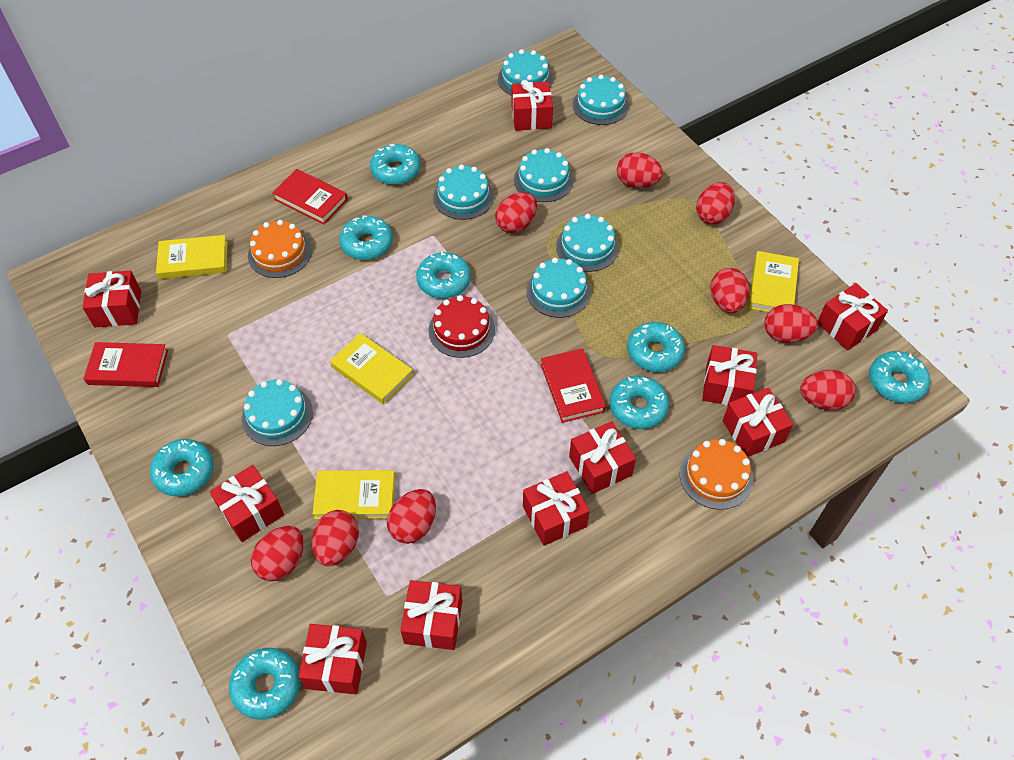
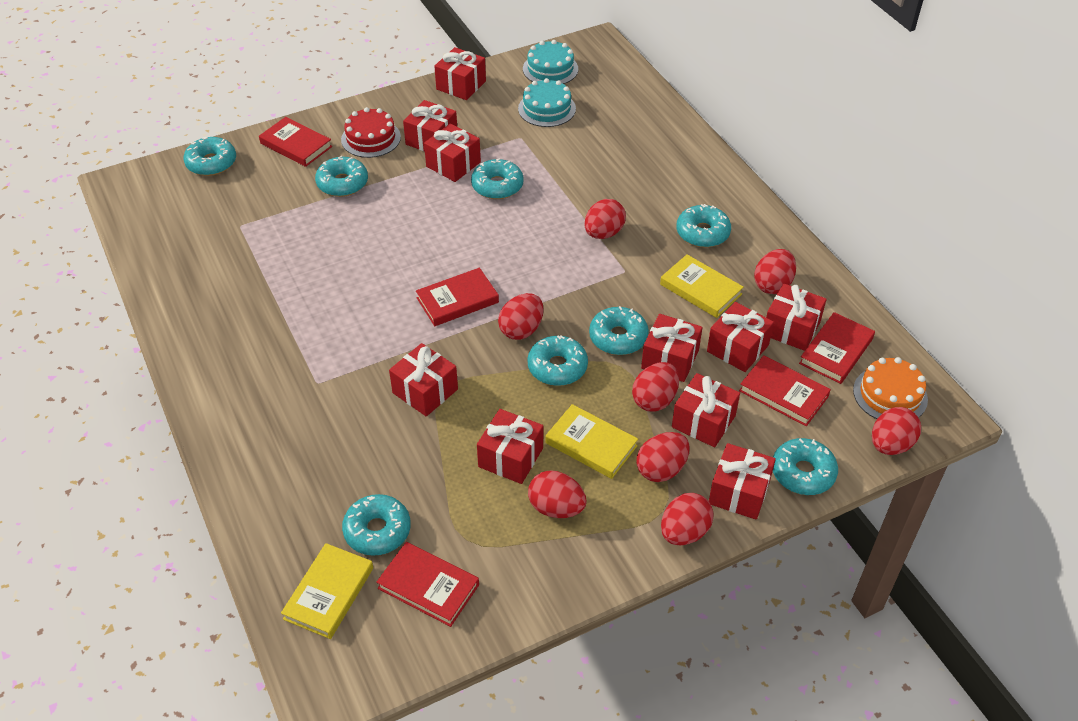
orange cake: 2 -> 1
red book: 3 -> 5
red egg: 9 -> 8
turquoise cake: 7 -> 2
yellow book: 4 -> 3

